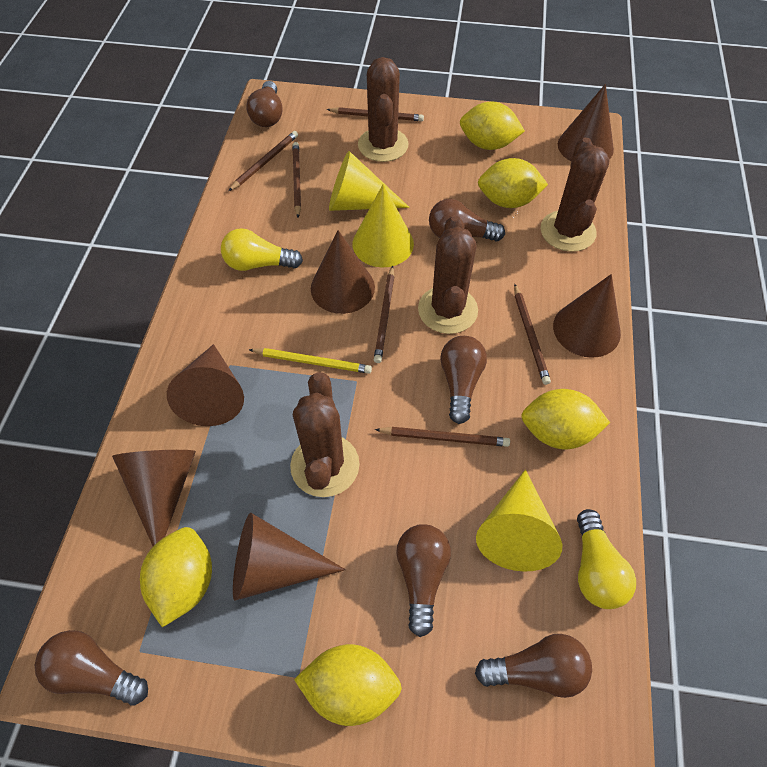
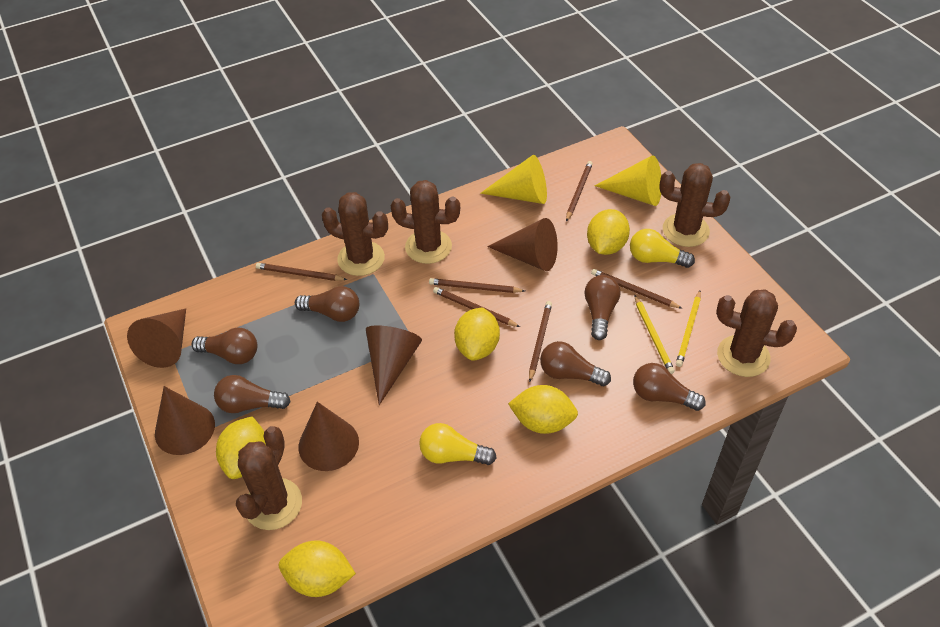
brown cactus: 4 -> 5
brown cone: 6 -> 5
yellow cone: 3 -> 2
yellow pencil: 1 -> 2

